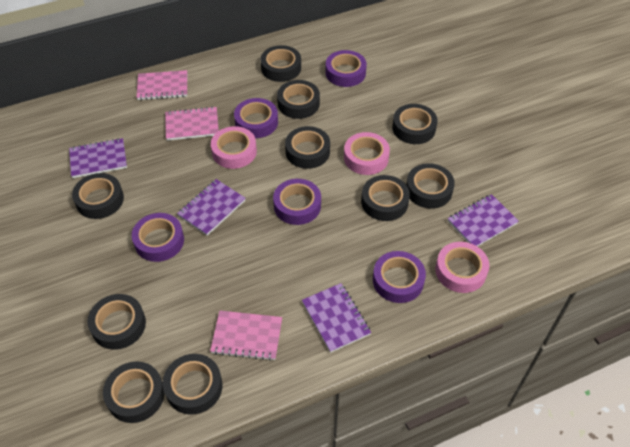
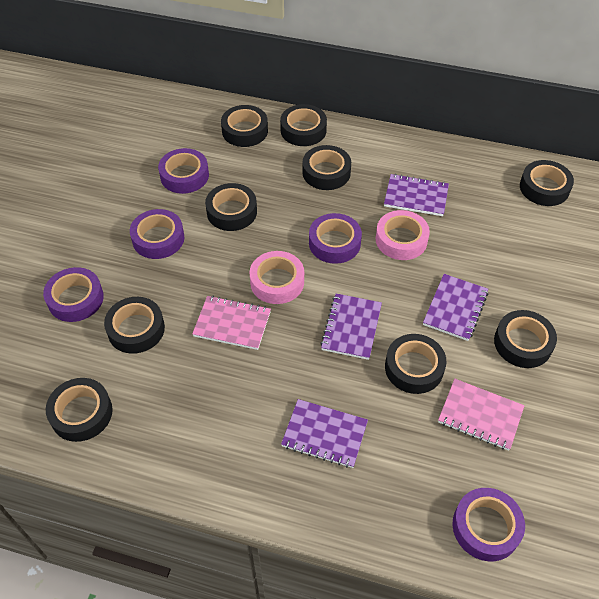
black tape: 10 -> 9
pink notebook: 3 -> 2
pink tape: 3 -> 2

